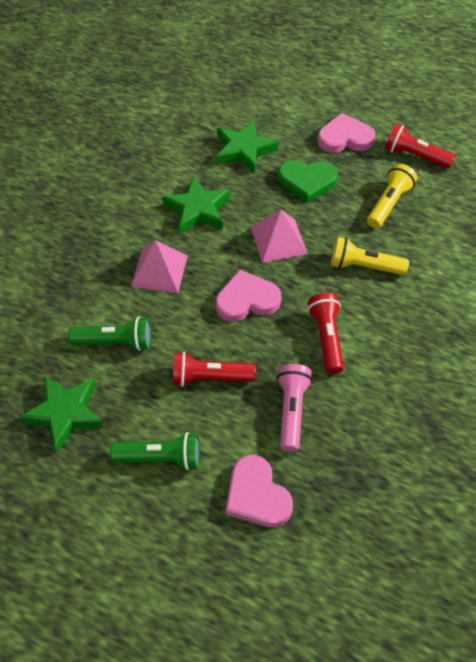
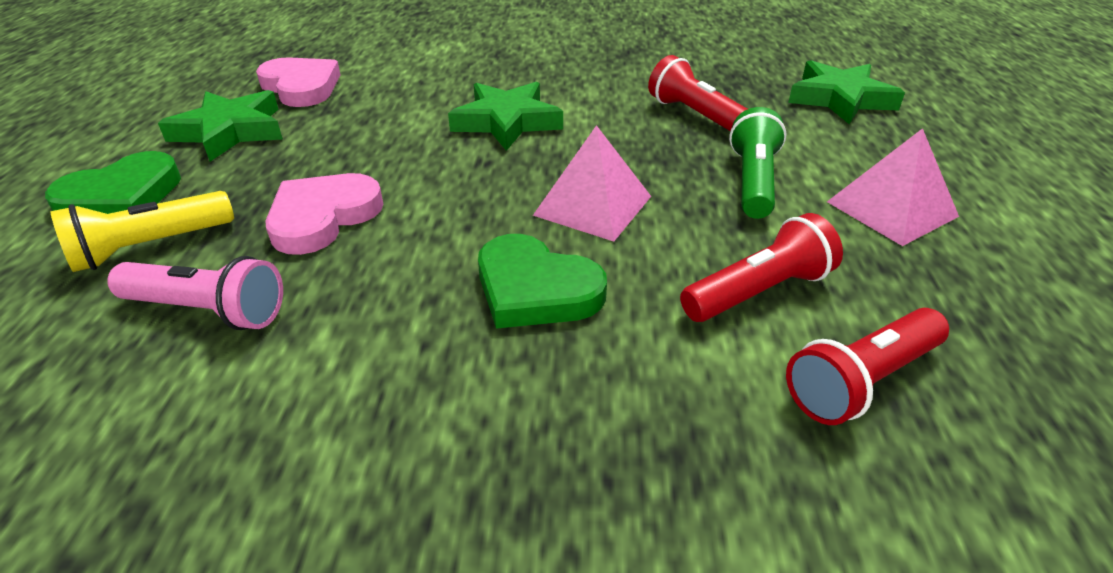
green flashlight: 2 -> 1
green heart: 1 -> 2
pink heart: 3 -> 2
yellow flashlight: 2 -> 1

